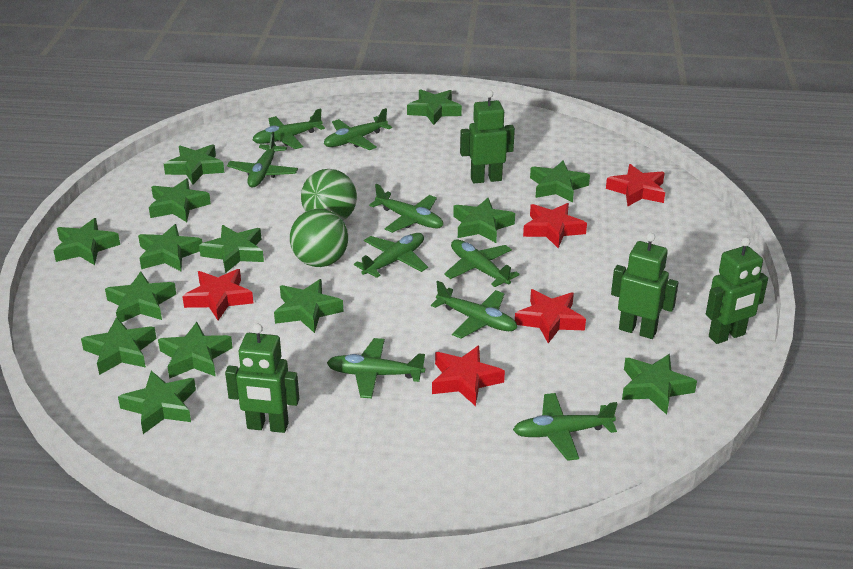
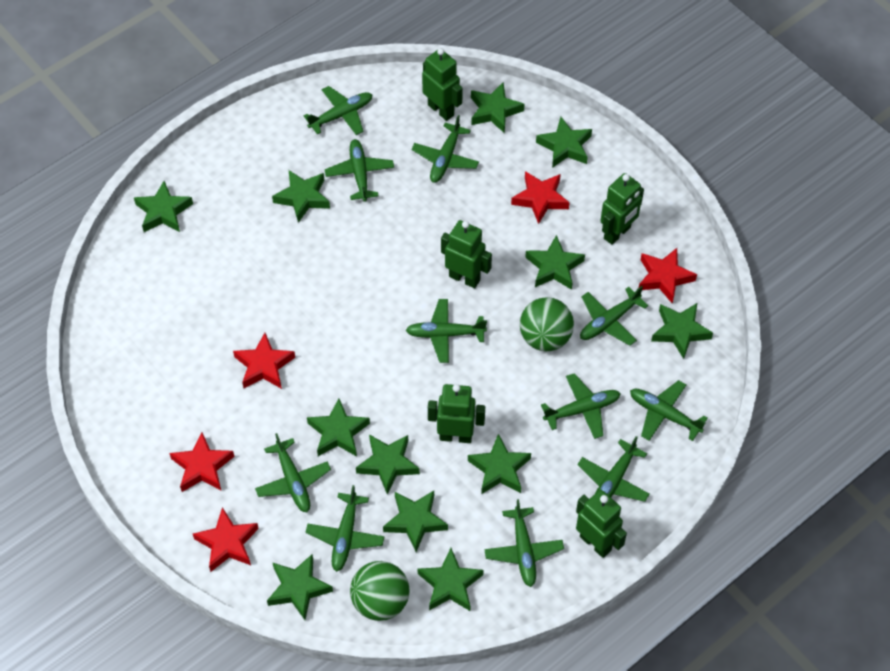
green plane: 9 -> 11
green robot: 4 -> 5
green star: 14 -> 12

